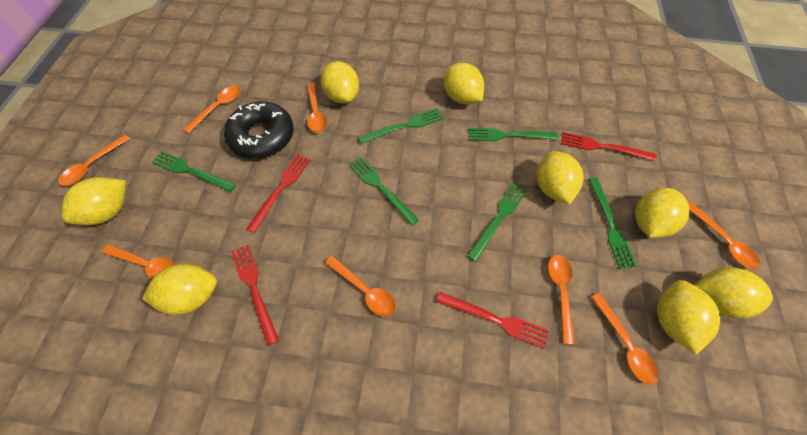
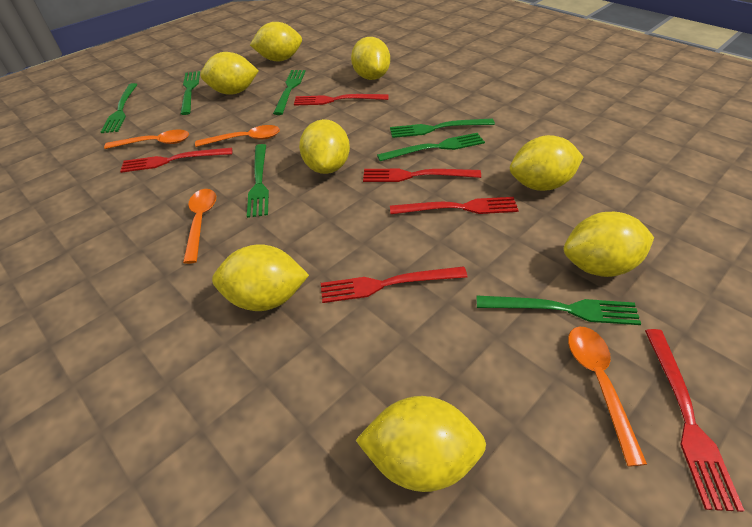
black donut: 1 -> 0
green fork: 6 -> 7
orange spoon: 8 -> 4
red fork: 4 -> 6

